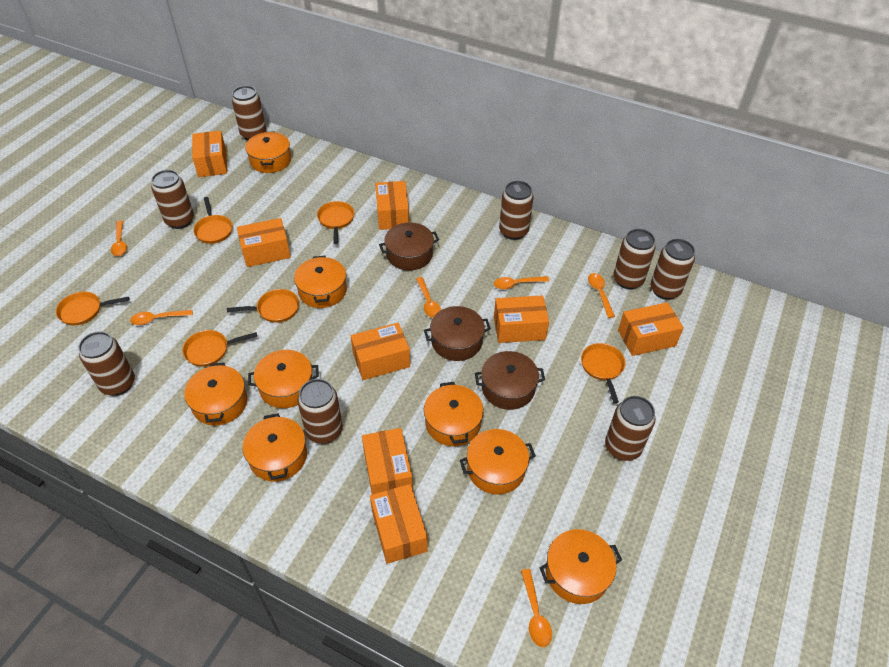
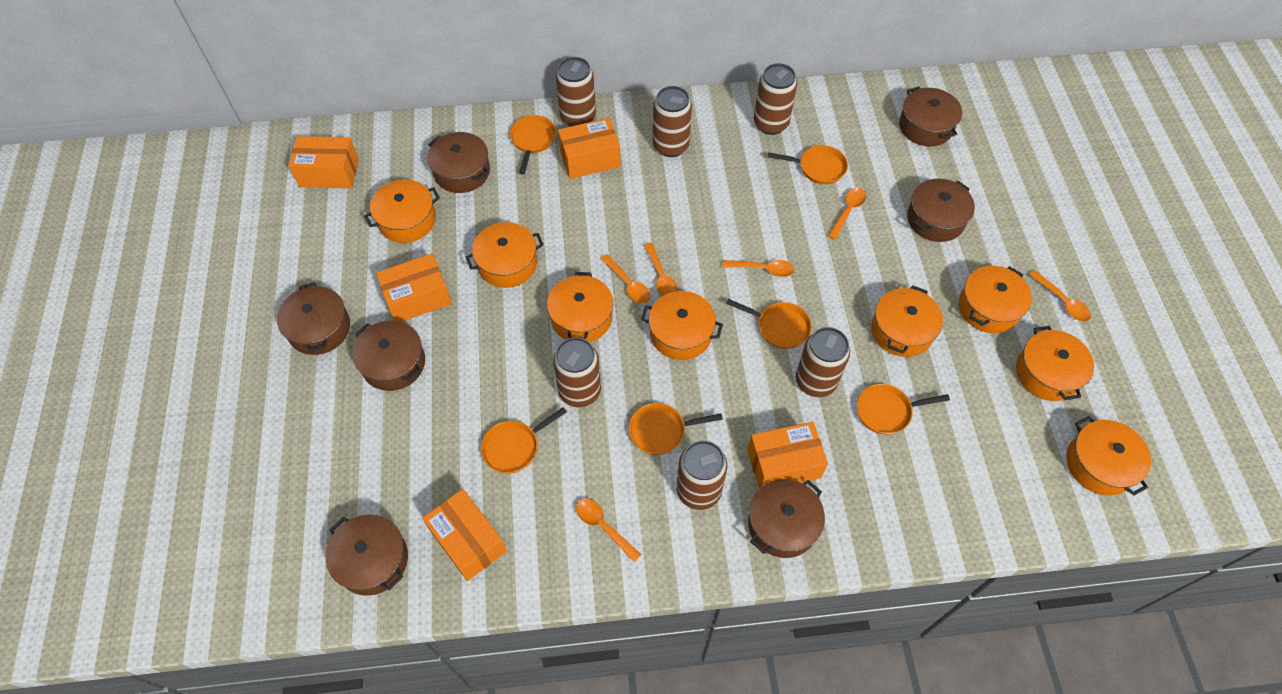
brown can: 8 -> 6
brown pot: 3 -> 7
orange box: 8 -> 5

